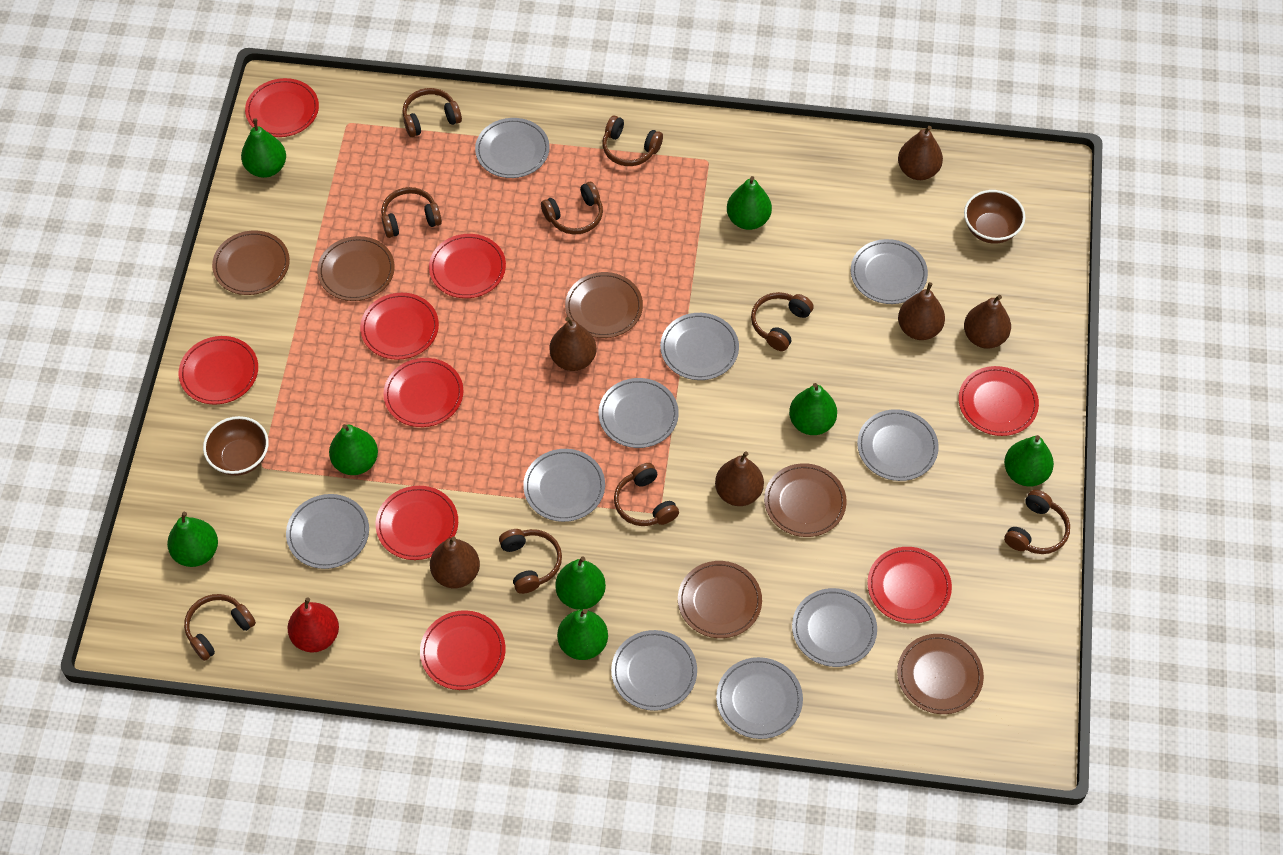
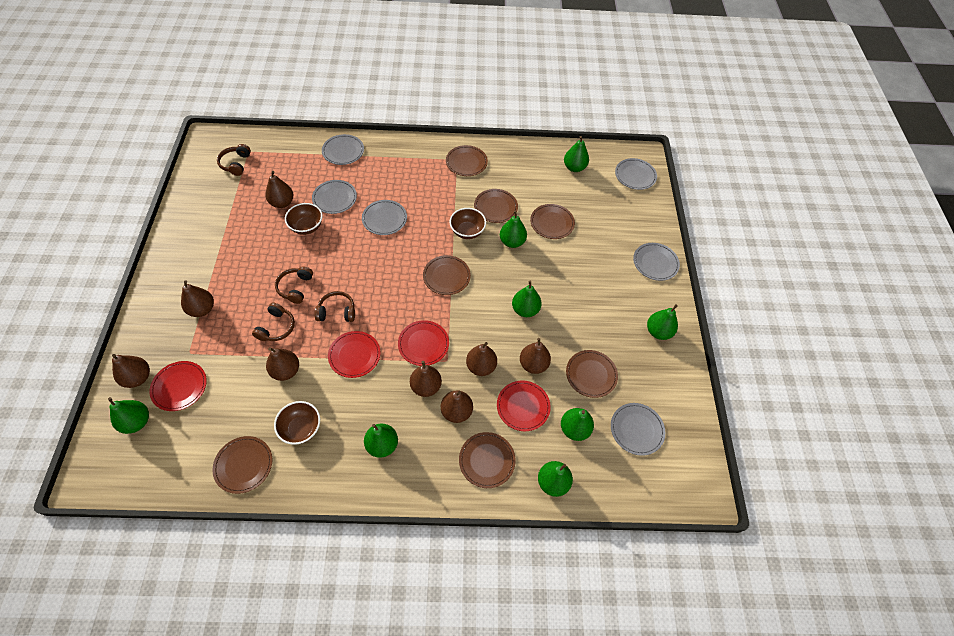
brown bowl: 2 -> 3
brown headphones: 9 -> 4
brown pear: 6 -> 8
brown plate: 6 -> 7
grey plate: 10 -> 6
red pear: 1 -> 0
red plate: 9 -> 4

